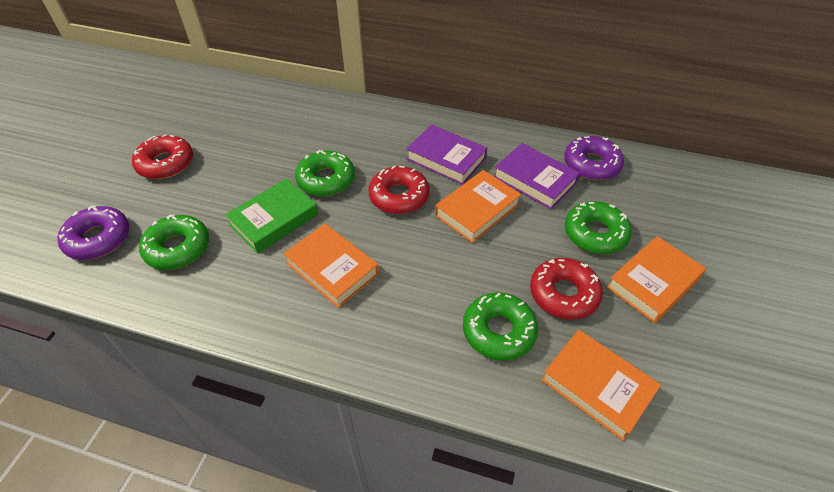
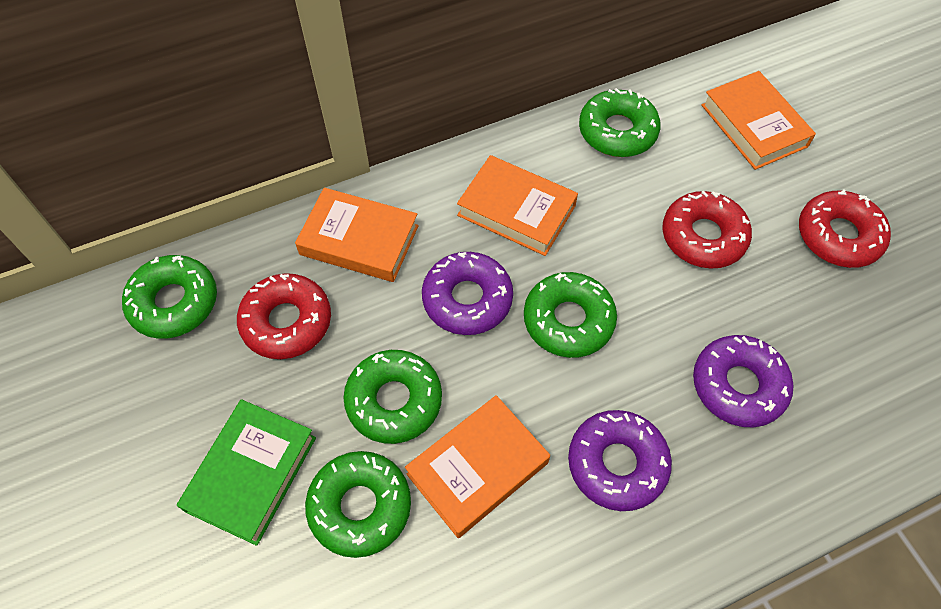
green donut: 4 -> 5
purple book: 2 -> 0
purple donut: 2 -> 3

